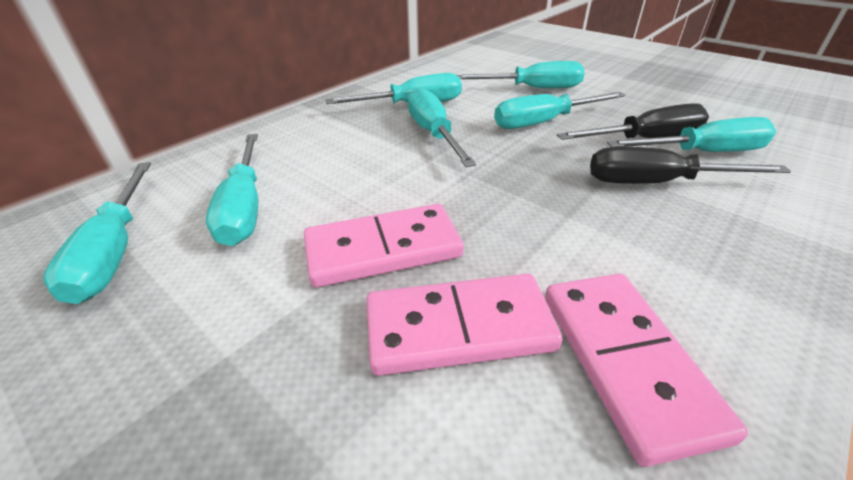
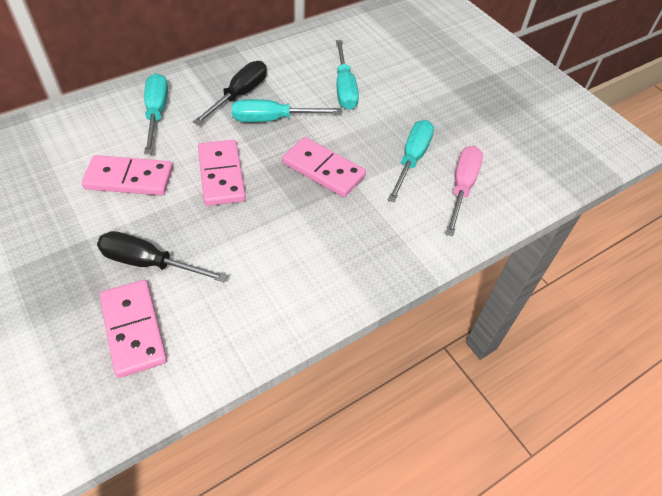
pink domino: 3 -> 4
pink screwdriver: 0 -> 1
turquoise screwdriver: 7 -> 4

